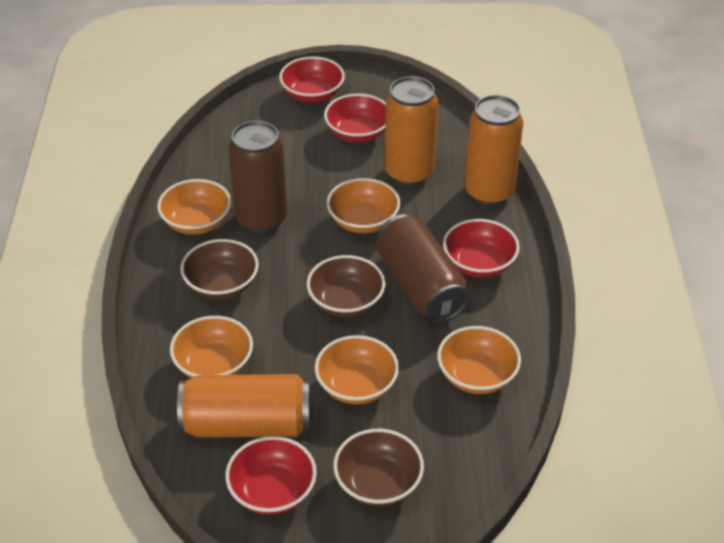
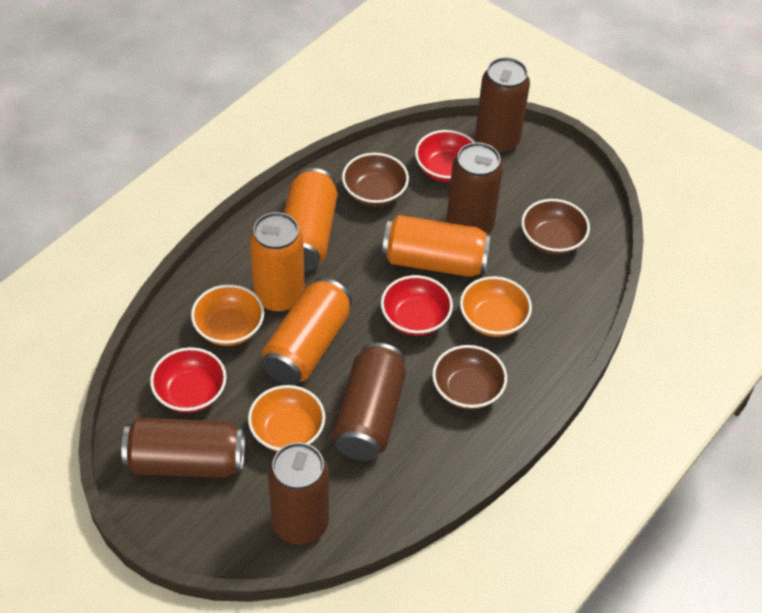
brown can: 2 -> 5
orange bowl: 5 -> 3
orange can: 3 -> 4
red bowl: 4 -> 3

